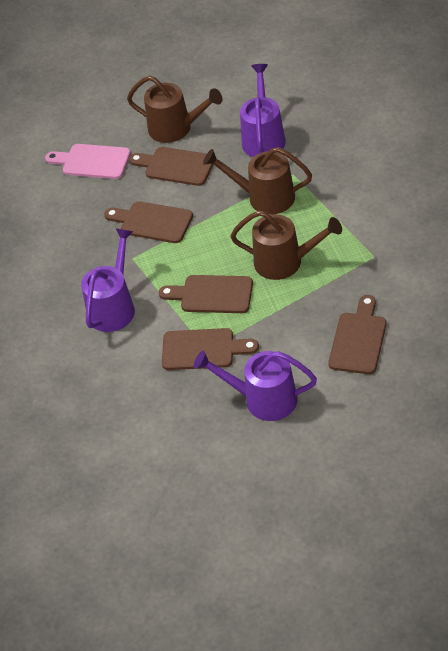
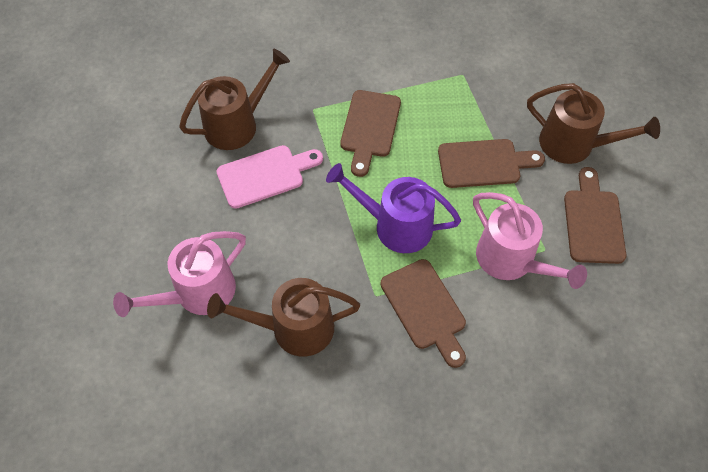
brown cutting board: 5 -> 4
pink watering can: 0 -> 2
purple watering can: 3 -> 1

